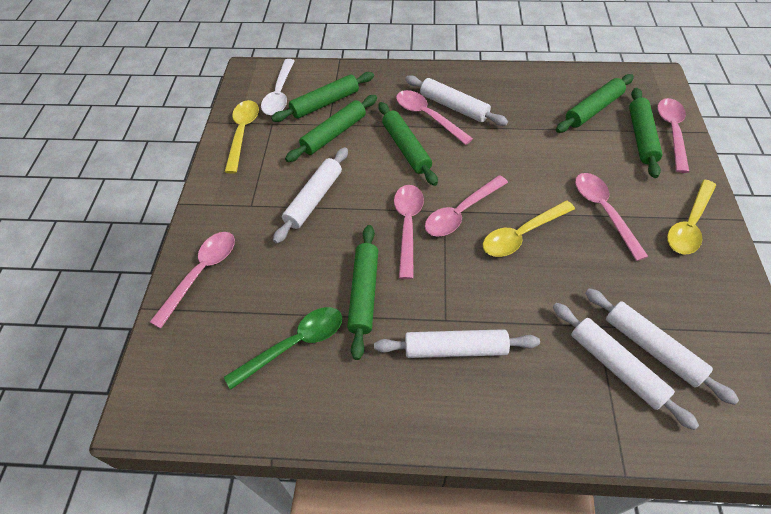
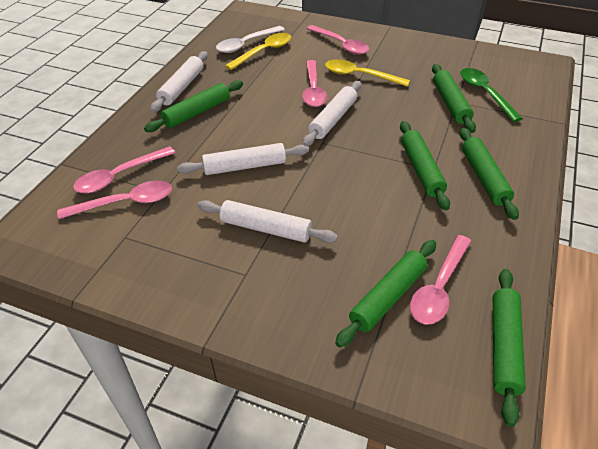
pink spoon: 6 -> 5
white rolling pin: 5 -> 4
yellow spoon: 3 -> 2

